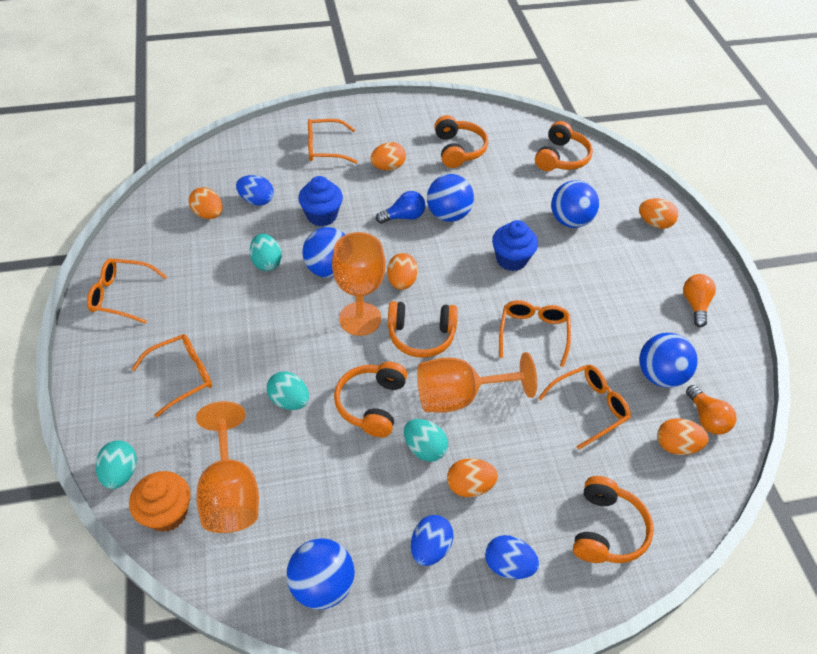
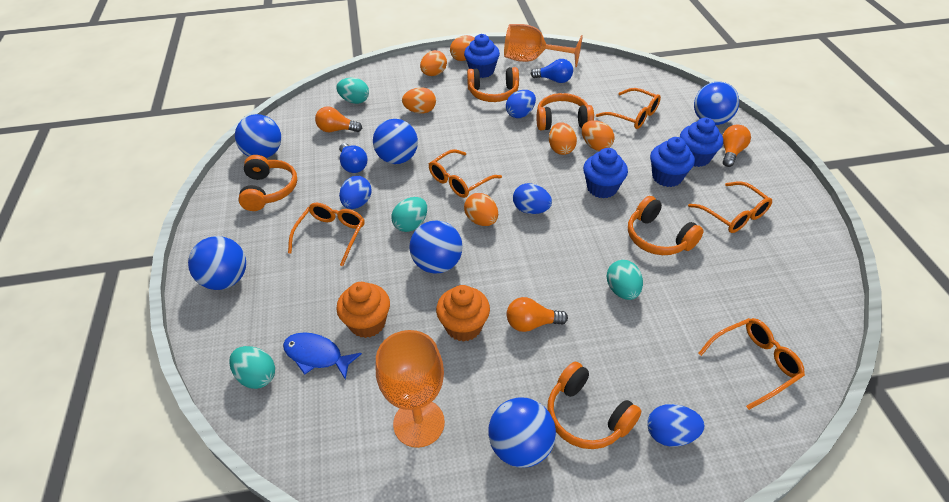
blue ball: 5 -> 6
blue cupcake: 2 -> 4
blue egg: 3 -> 4
blue fish: 0 -> 1
blue light bulb: 1 -> 2
orange cupcake: 1 -> 2
orange goblet: 3 -> 2
orange light bulb: 2 -> 3

